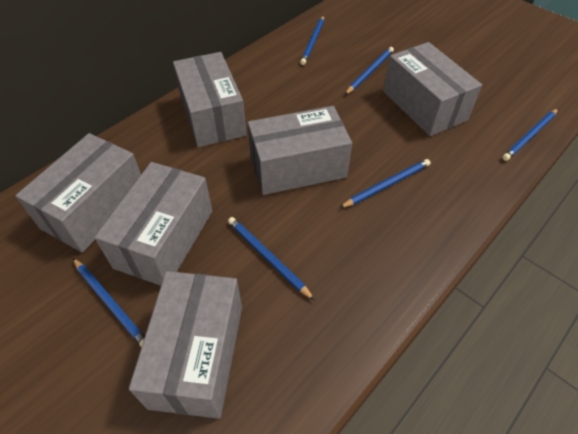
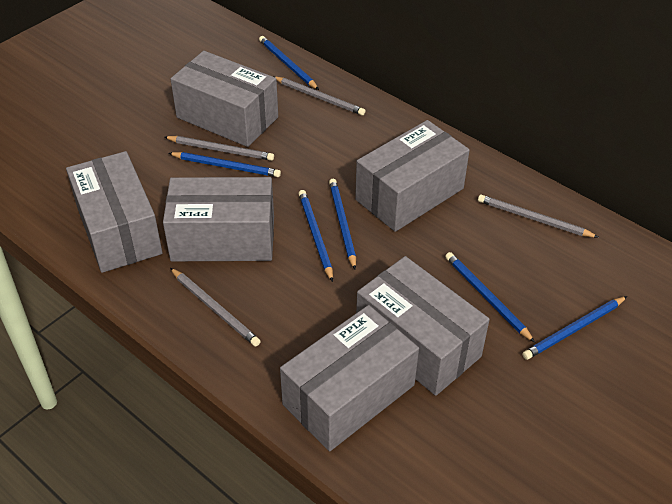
grey pencil: 0 -> 4

